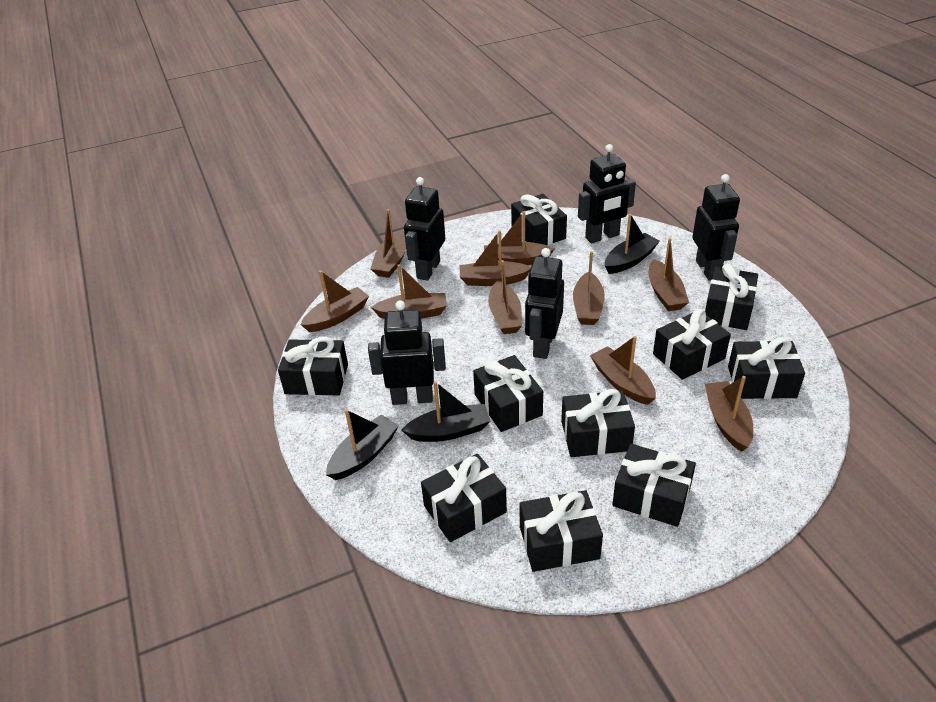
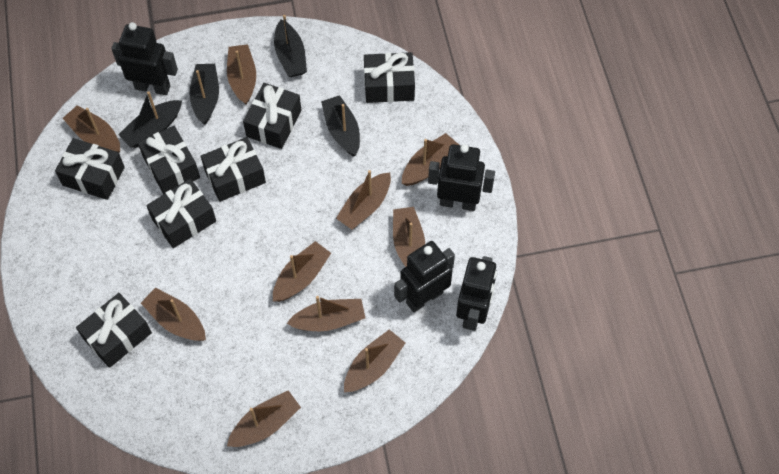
black boat: 3 -> 4
black gift: 10 -> 7
black robot: 5 -> 4

